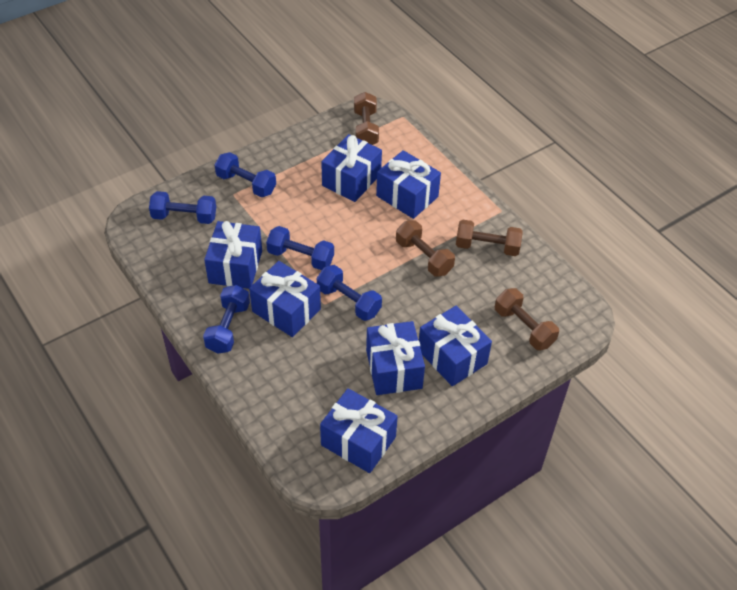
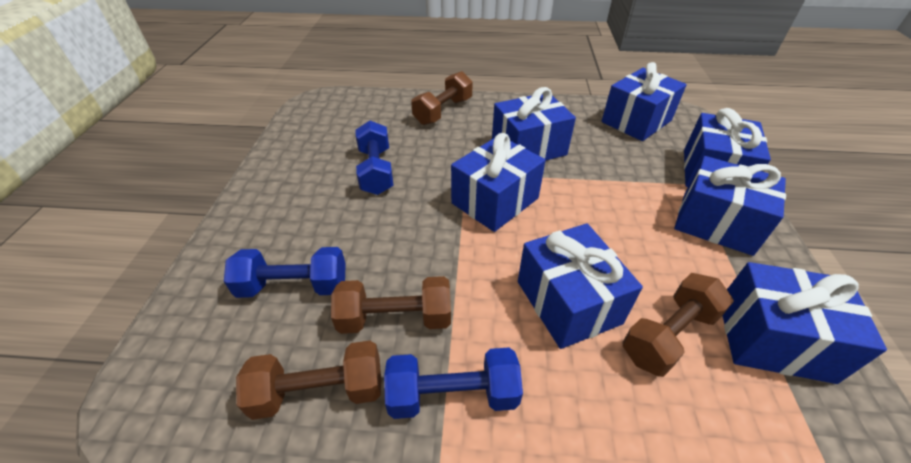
blue dumbbell: 5 -> 3

